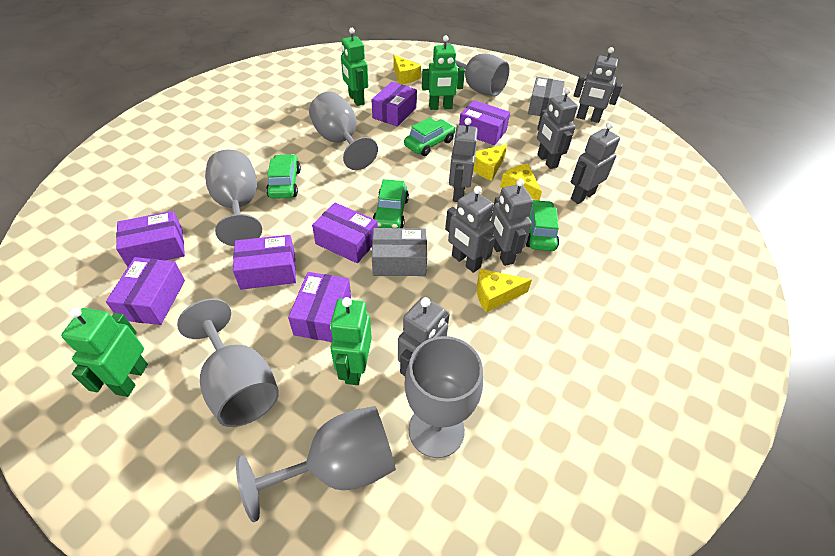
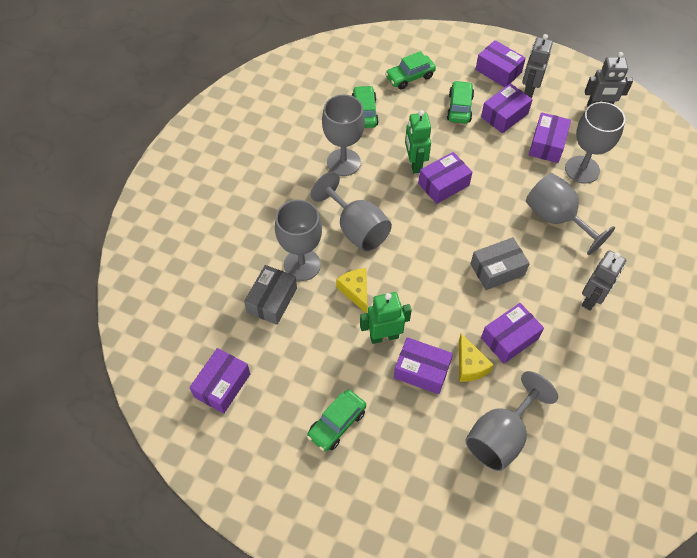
green robot: 4 -> 2
grey robot: 7 -> 3
yellow cheese: 4 -> 2

